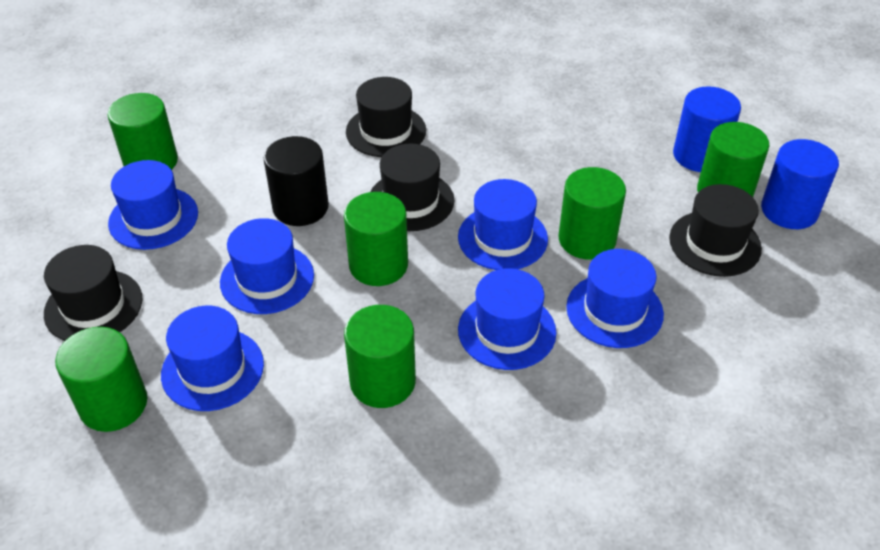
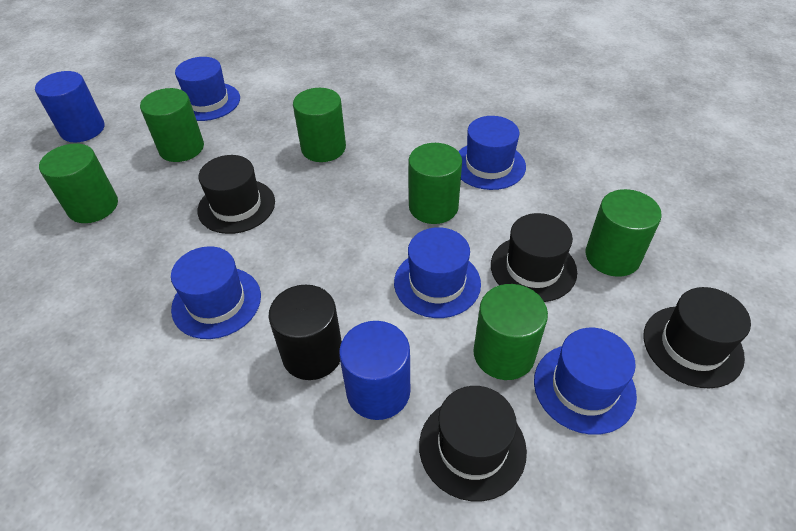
blue hat: 6 -> 5

